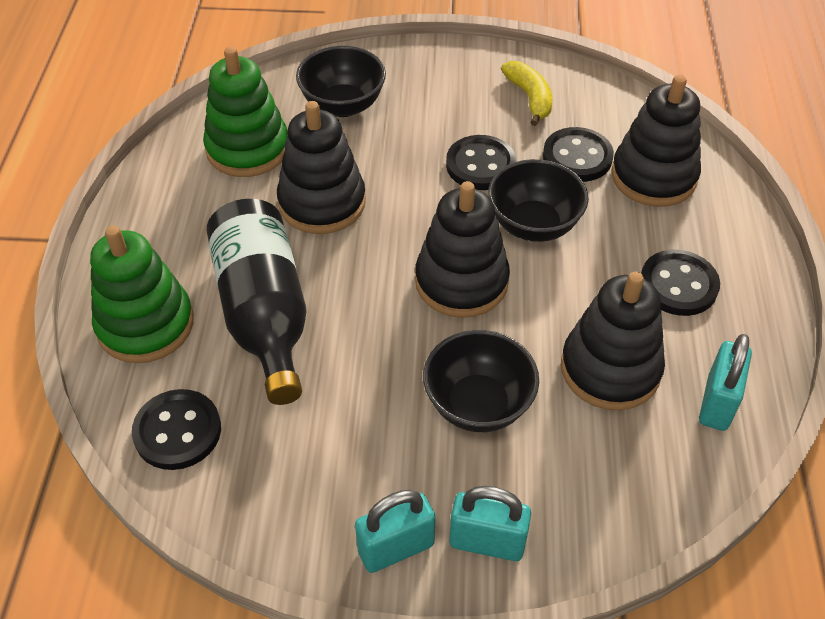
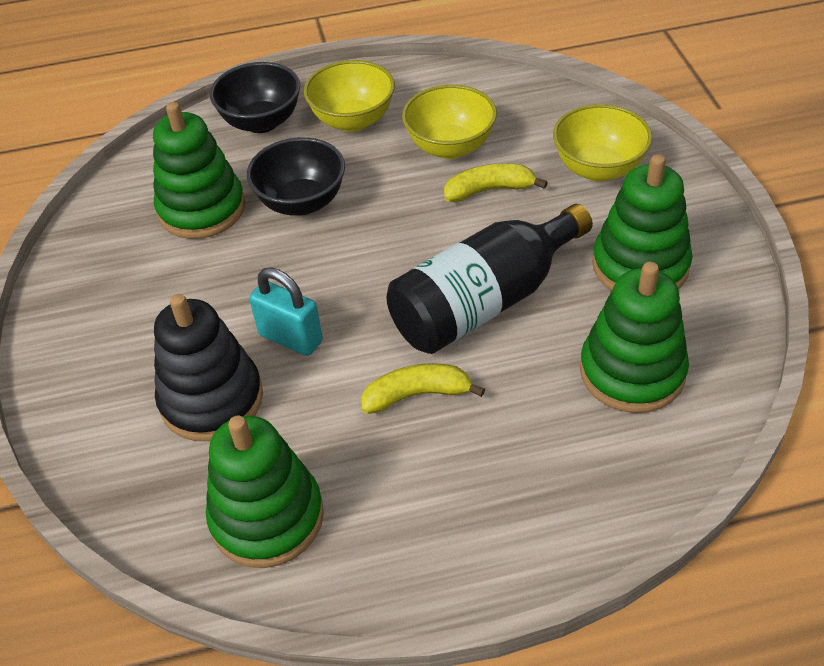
black bowl: 3 -> 2
black button: 4 -> 0
black stacking toy: 4 -> 1
green stacking toy: 2 -> 4
turquoise padlock: 3 -> 1
yellow banana: 1 -> 2
yellow bowl: 0 -> 3

